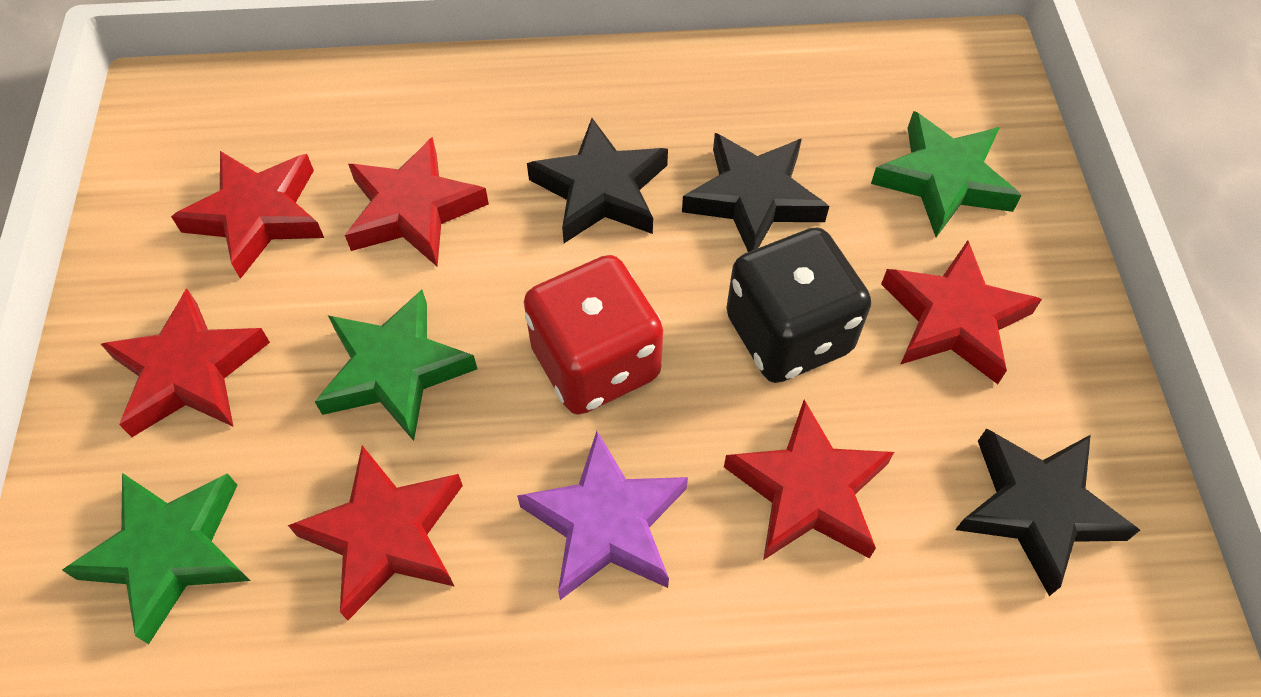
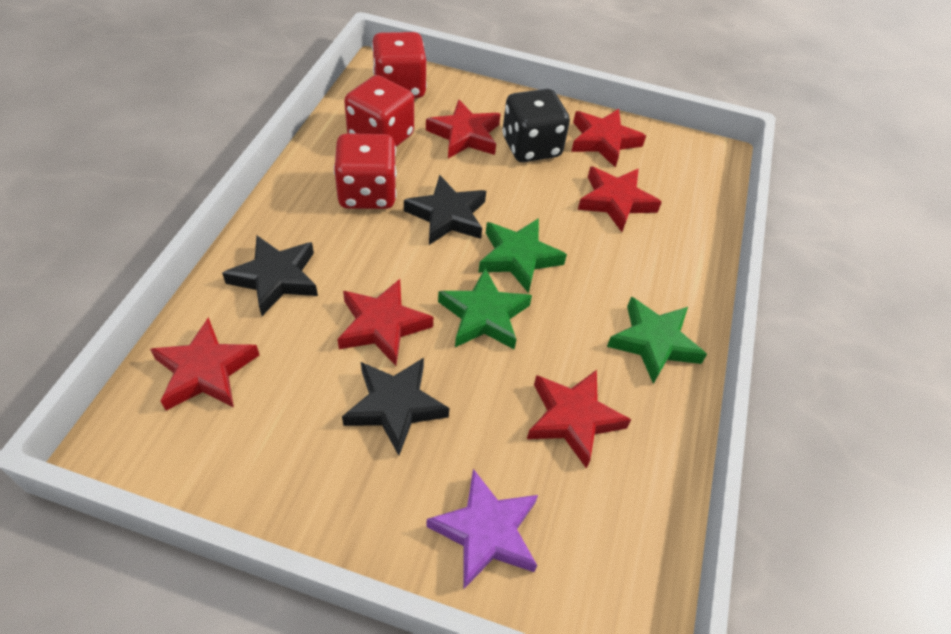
red dice: 1 -> 3

